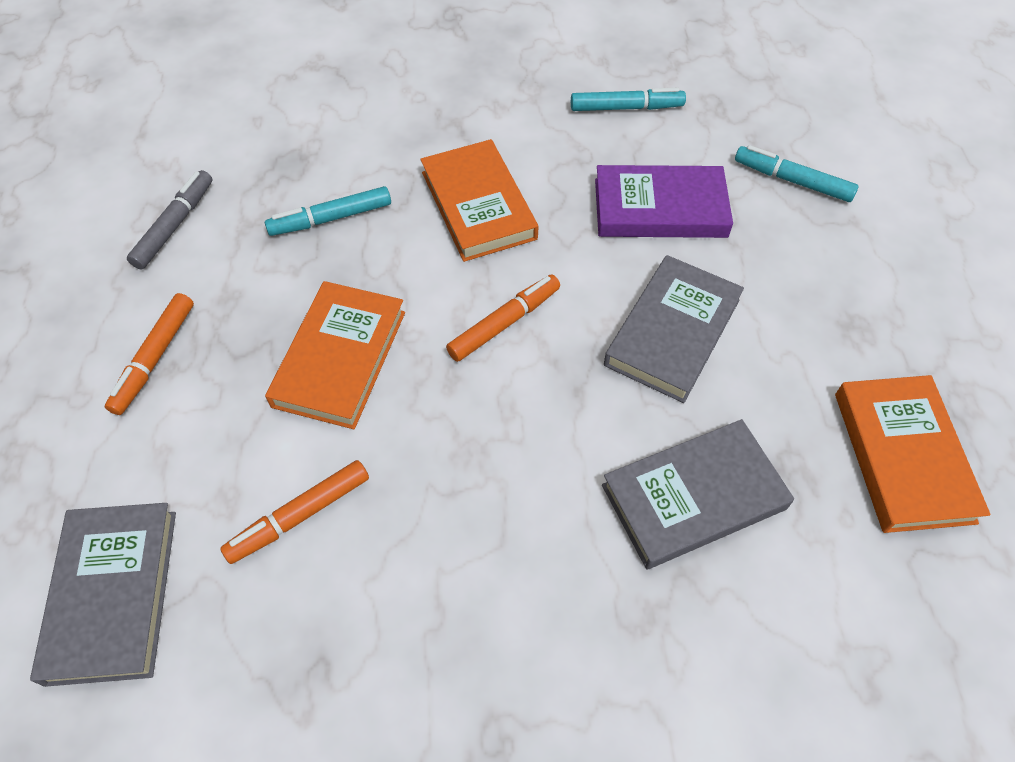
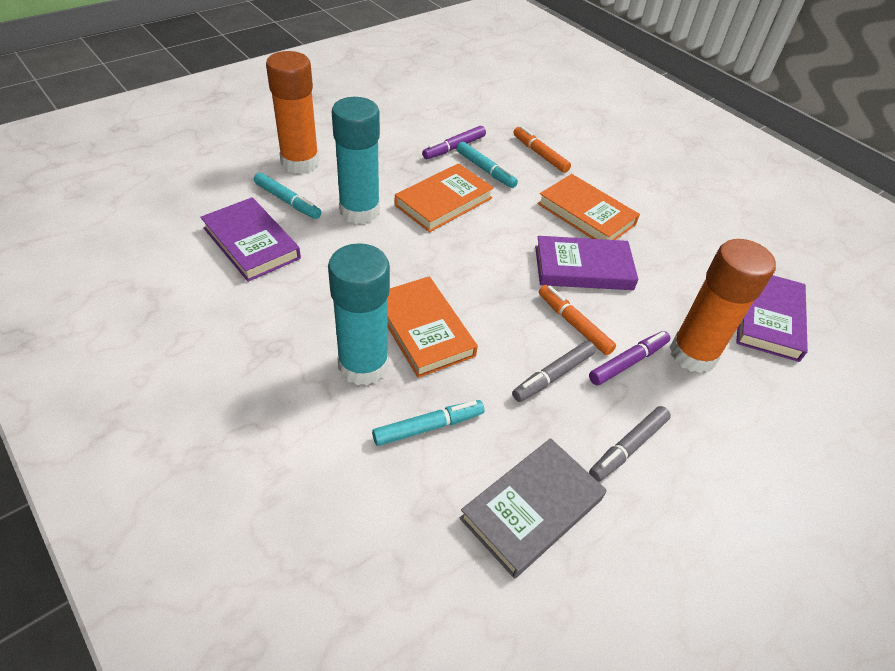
grey book: 3 -> 1
grey marker: 1 -> 2
orange glue stick: 0 -> 2
orange marker: 3 -> 2
purple book: 1 -> 3
purple marker: 0 -> 2
turquoise glue stick: 0 -> 2

